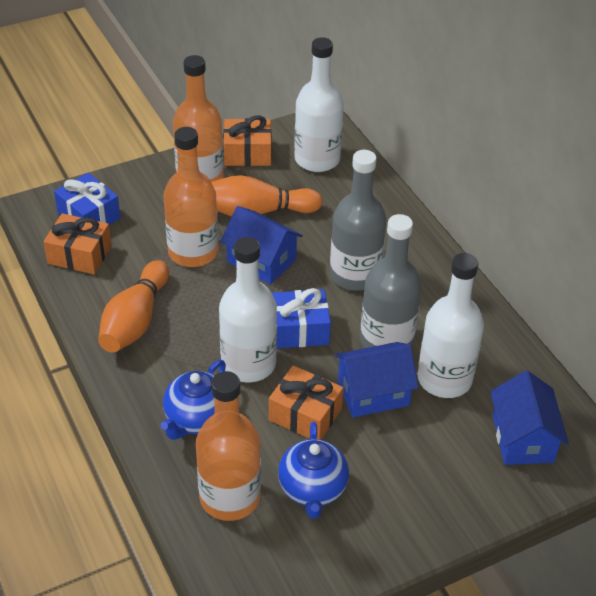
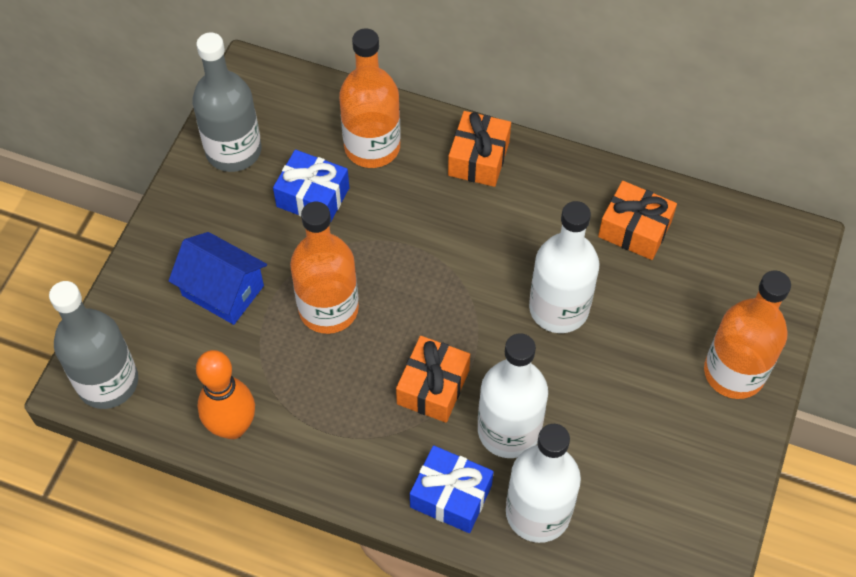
blue house: 3 -> 1
blue teapot: 2 -> 0
orange bowling pin: 2 -> 1

